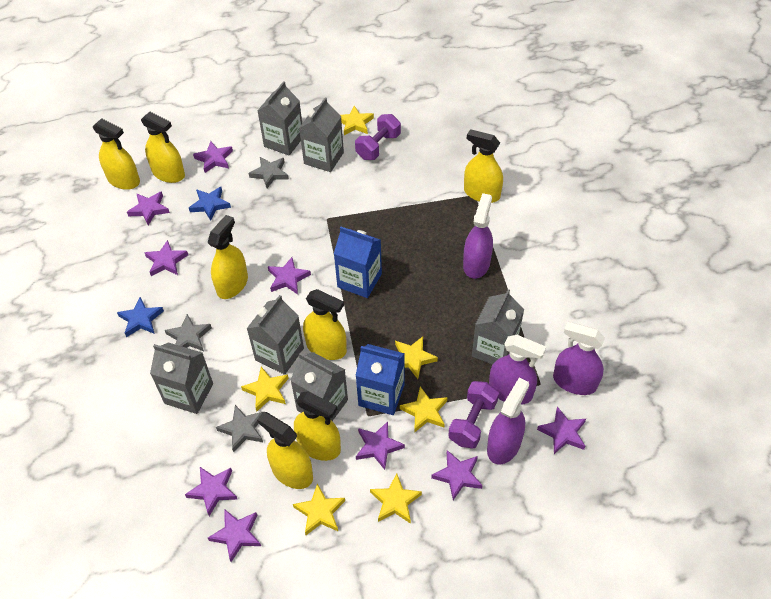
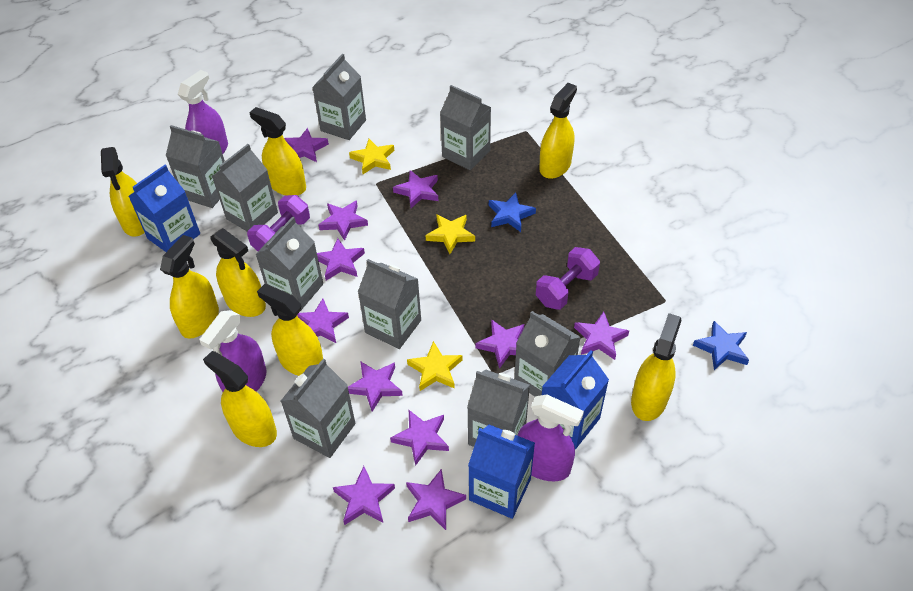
blue carton: 2 -> 3
grey carton: 6 -> 9
grey star: 3 -> 0
purple spray bottle: 4 -> 3
purple star: 9 -> 11
yellow spray bottle: 7 -> 8
yellow star: 6 -> 3

